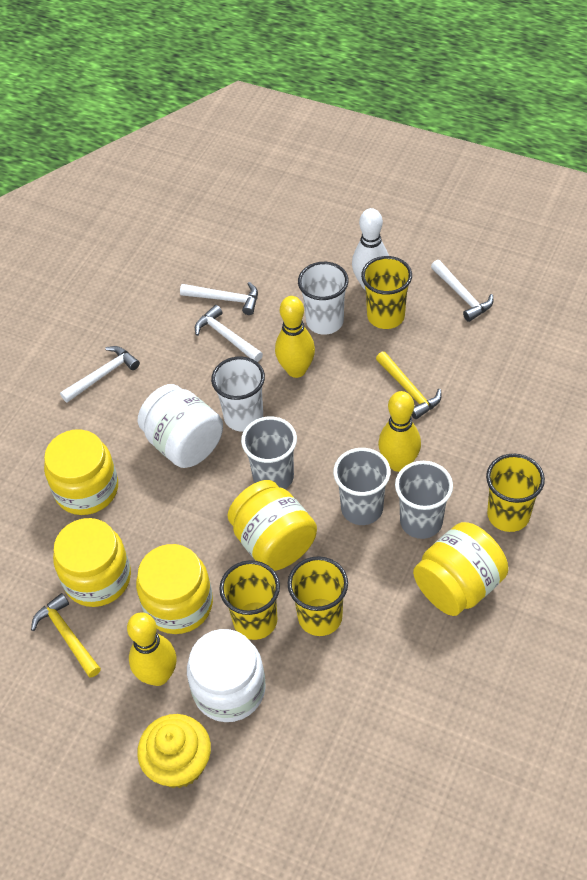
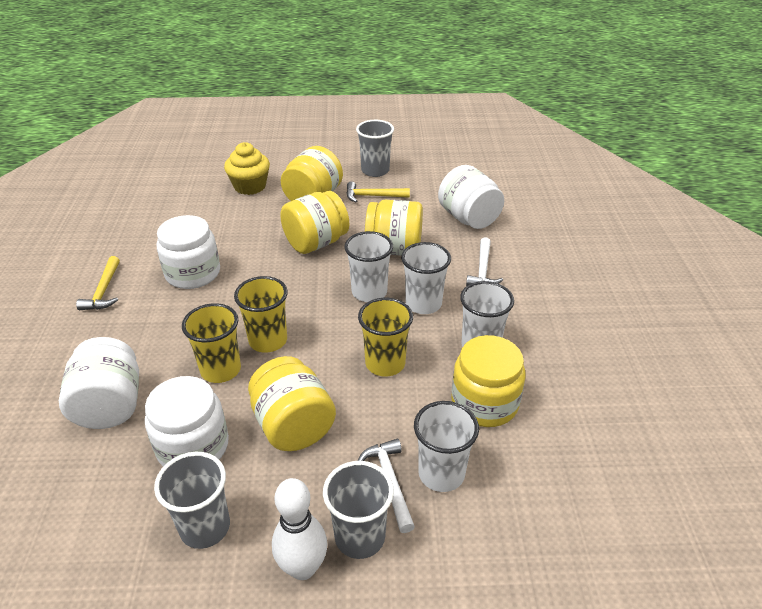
white cup: 2 -> 4
white hammer: 4 -> 2
white jar: 2 -> 4
yellow bowling pin: 3 -> 0
yellow cup: 4 -> 3

